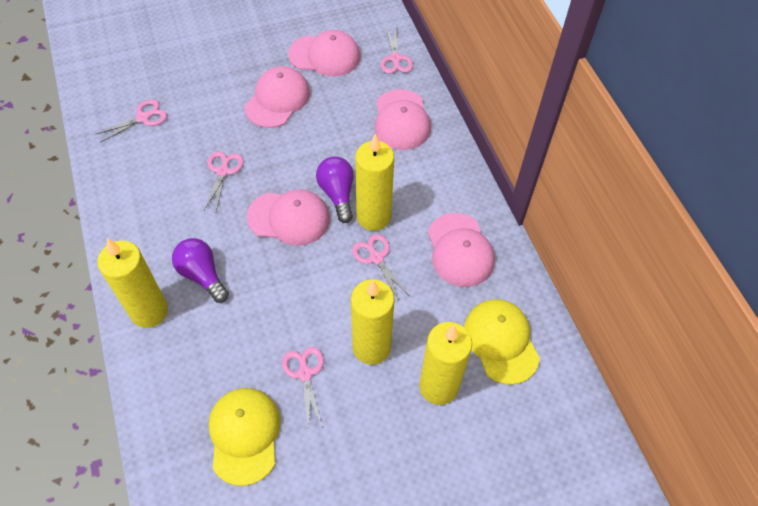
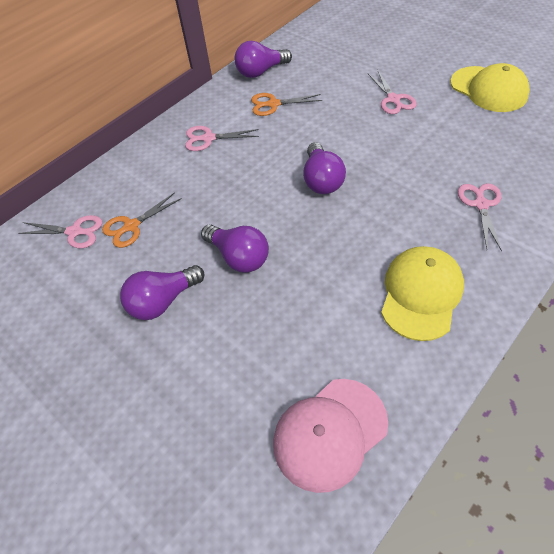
orange scissors: 0 -> 2
pink cap: 5 -> 1
pink scissors: 5 -> 4
purple light bulb: 2 -> 4
yellow candle: 4 -> 0

